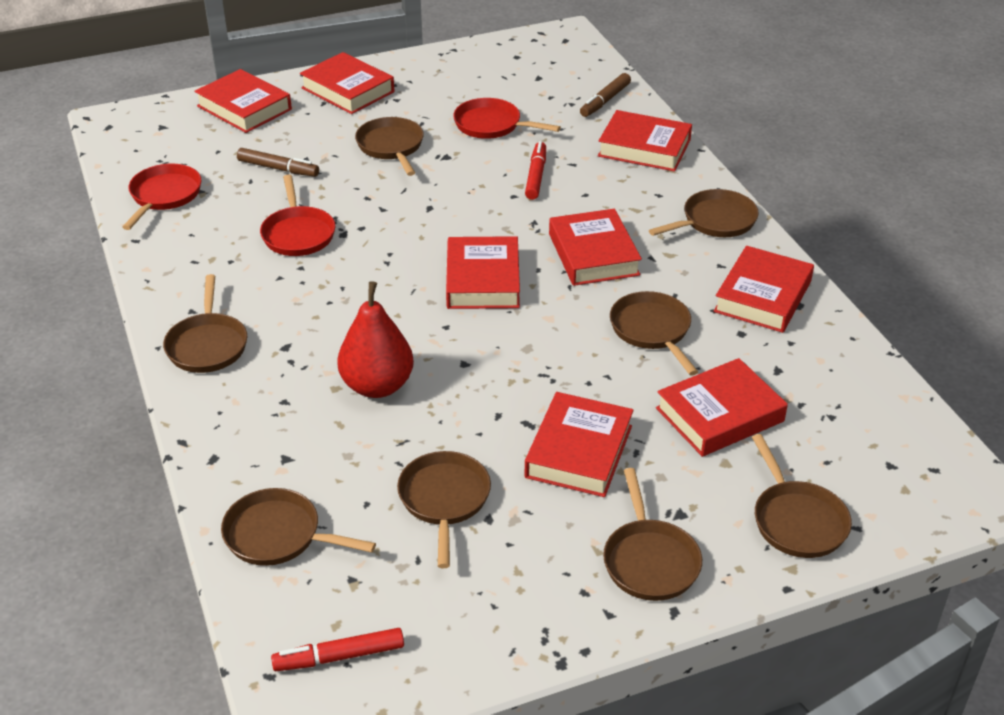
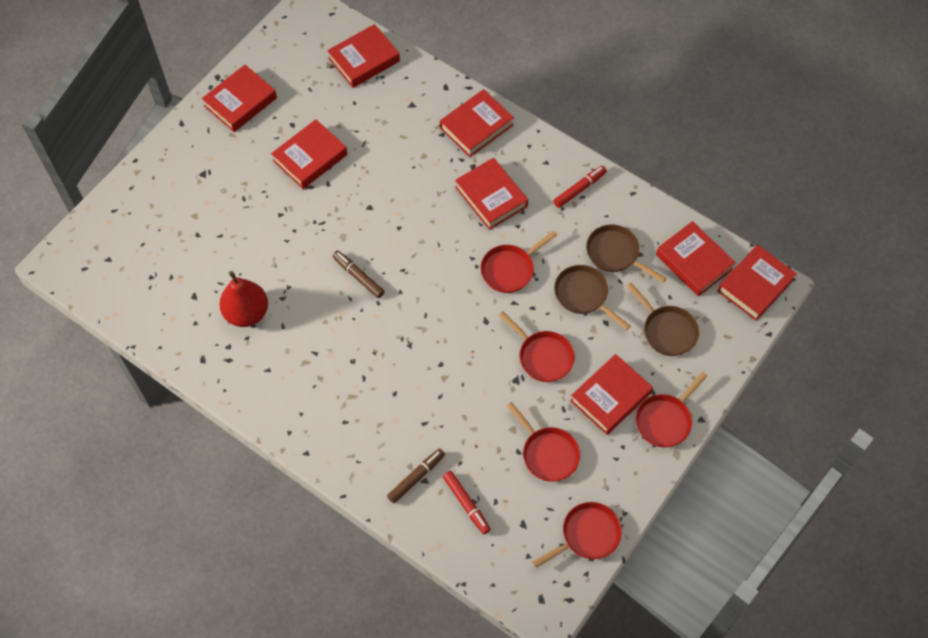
brown pan: 8 -> 3
red pan: 3 -> 5

